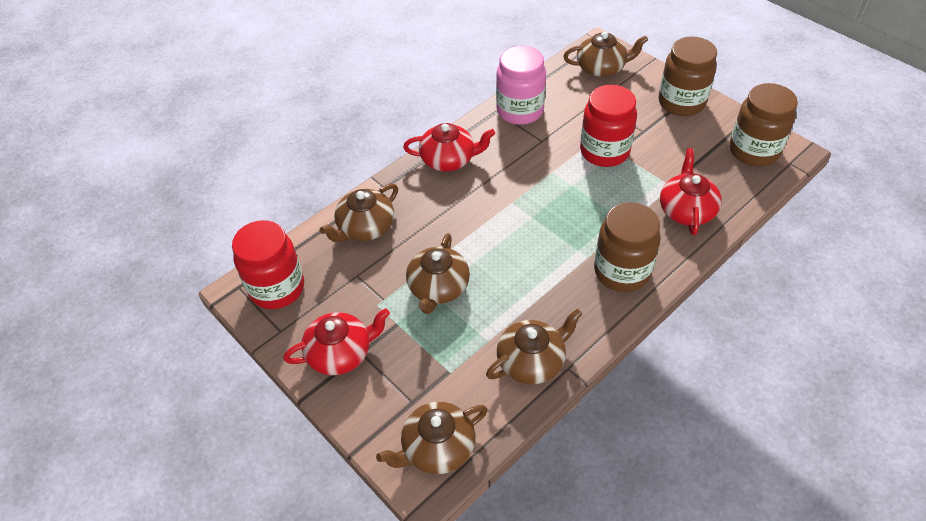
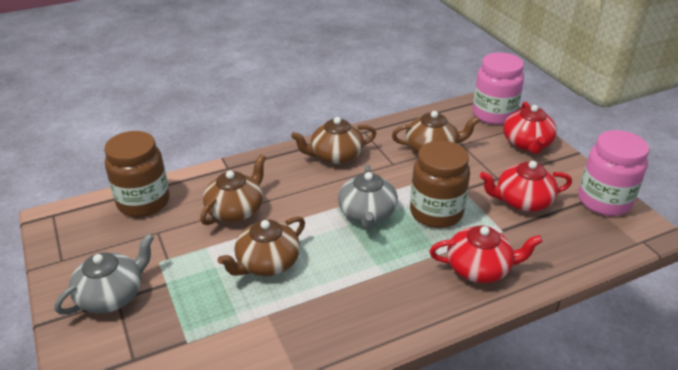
brown jar: 3 -> 2
brown teapot: 5 -> 4
grey teapot: 0 -> 2
pink jar: 1 -> 2
red jar: 2 -> 0

